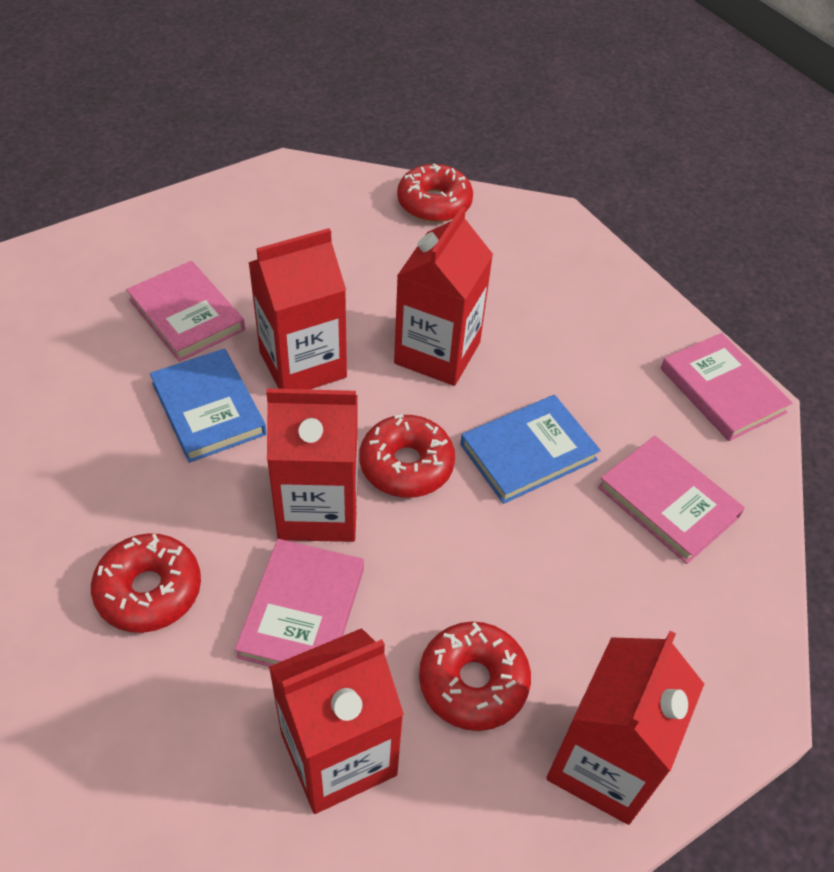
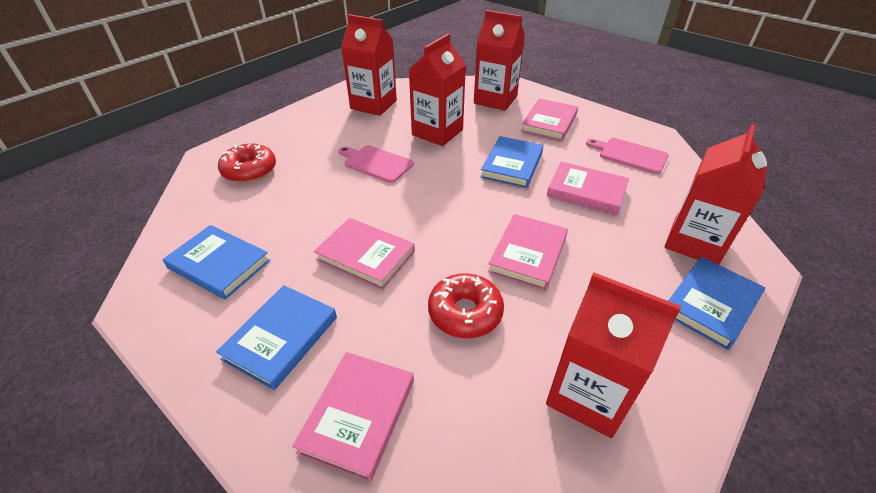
blue book: 2 -> 4
pink book: 4 -> 5
pink cutting board: 0 -> 2
red donut: 4 -> 2

